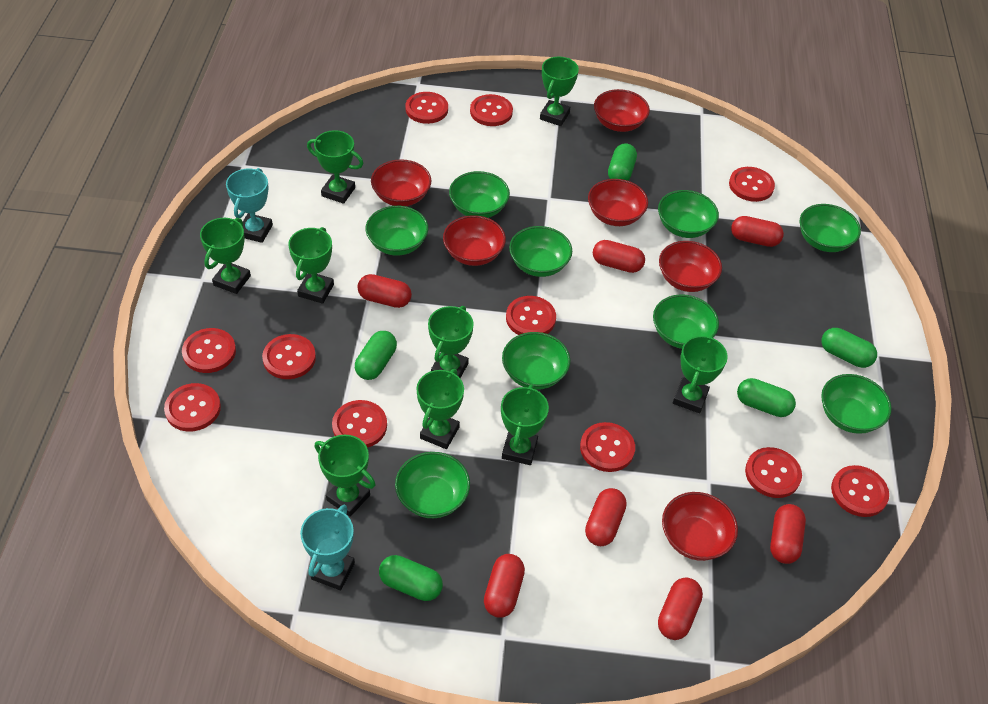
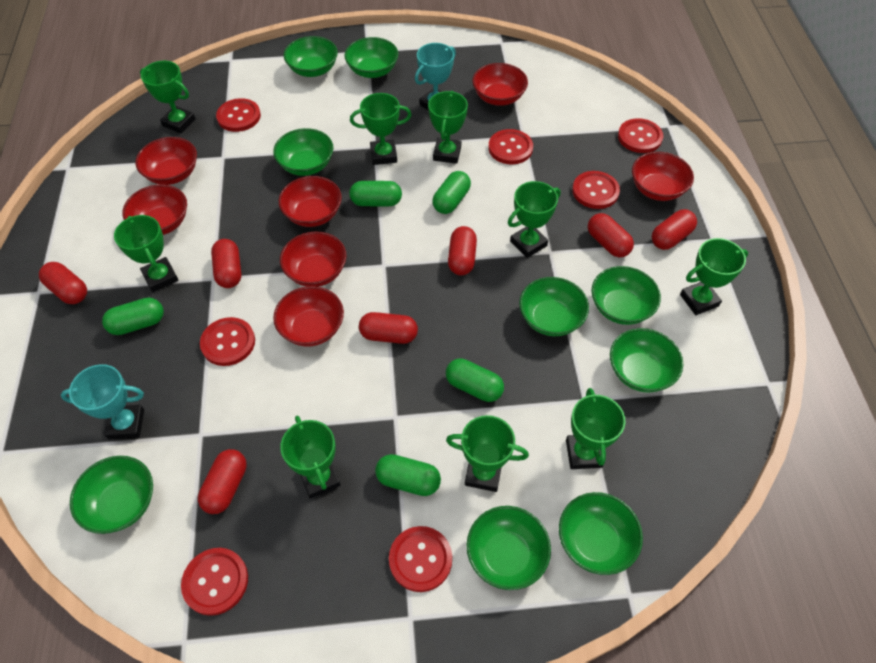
red bowl: 6 -> 7
red button: 11 -> 7

